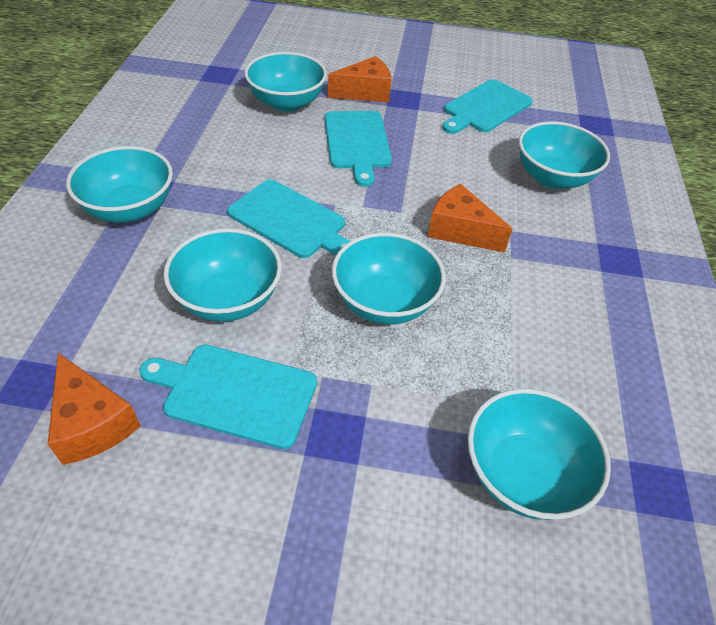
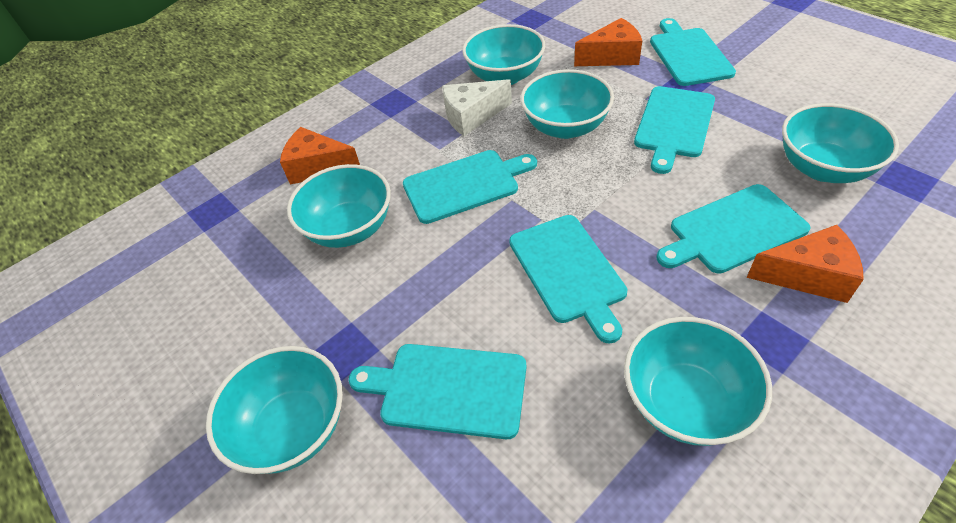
turquoise cutting board: 4 -> 6
white cheese: 0 -> 1

